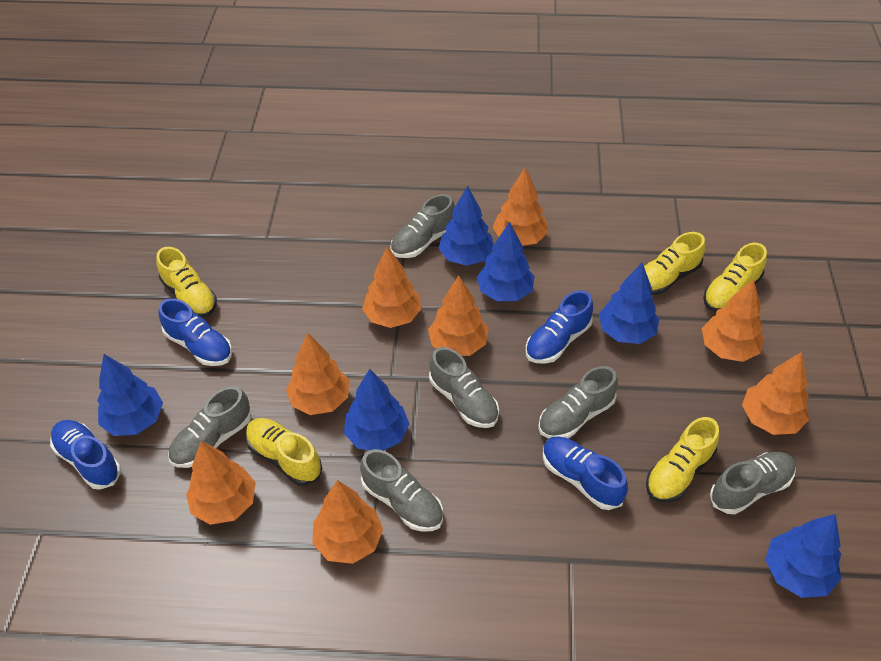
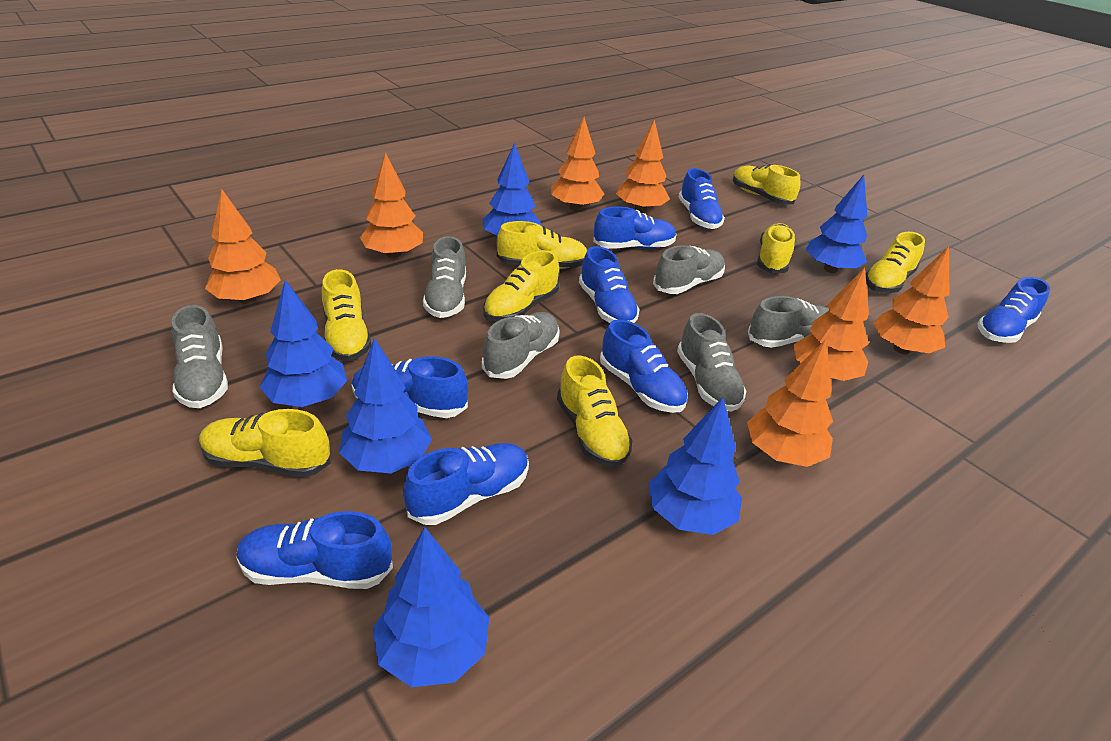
blue shoe: 4 -> 8
orange tree: 8 -> 7
yellow shoe: 5 -> 8

